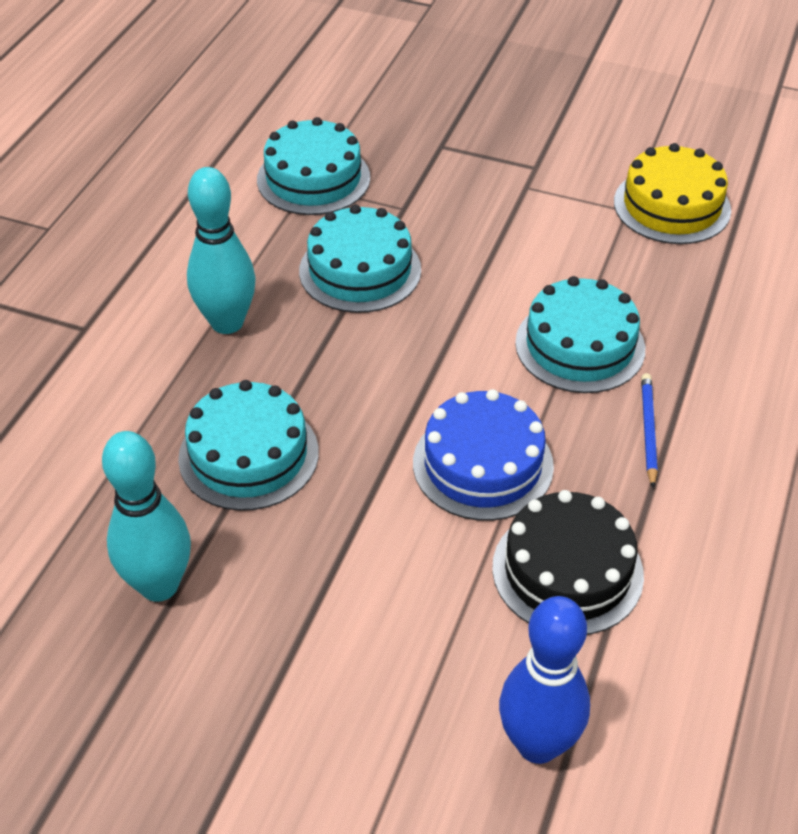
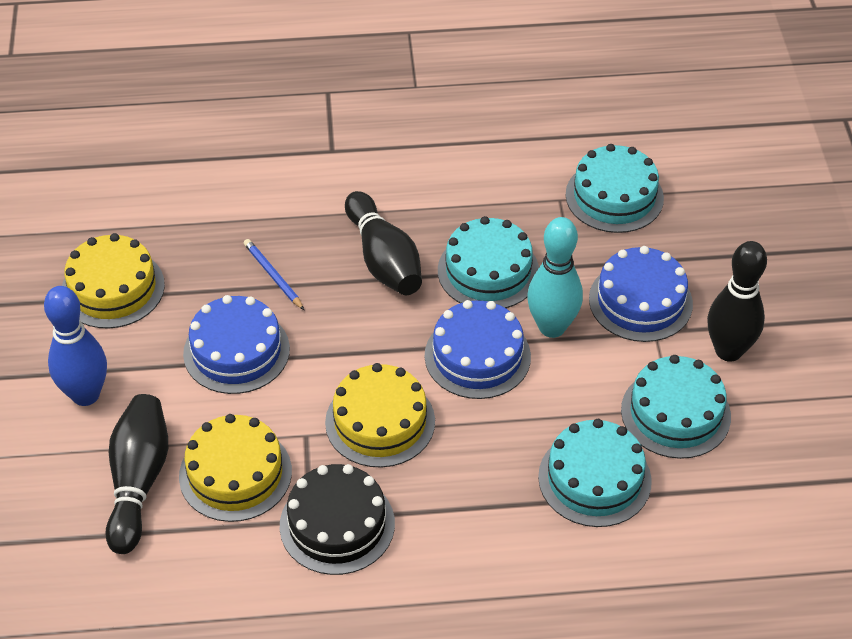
black bowling pin: 0 -> 3
blue cake: 1 -> 3
turquoise bowling pin: 2 -> 1
yellow cake: 1 -> 3

